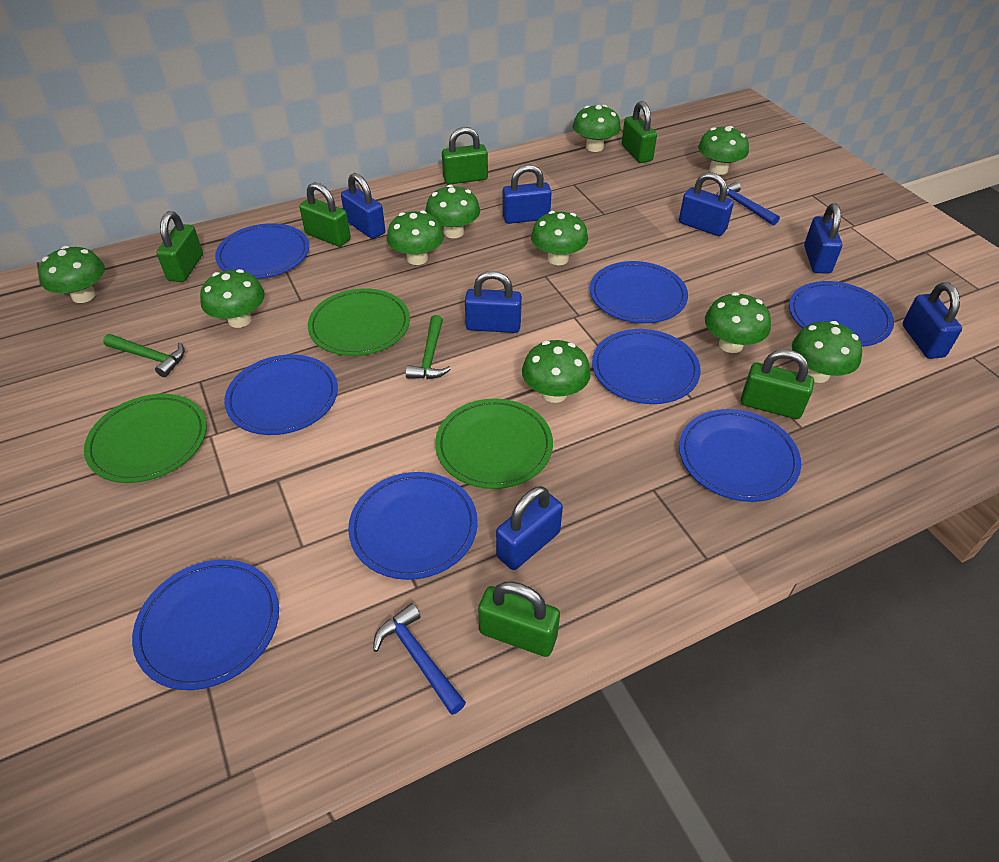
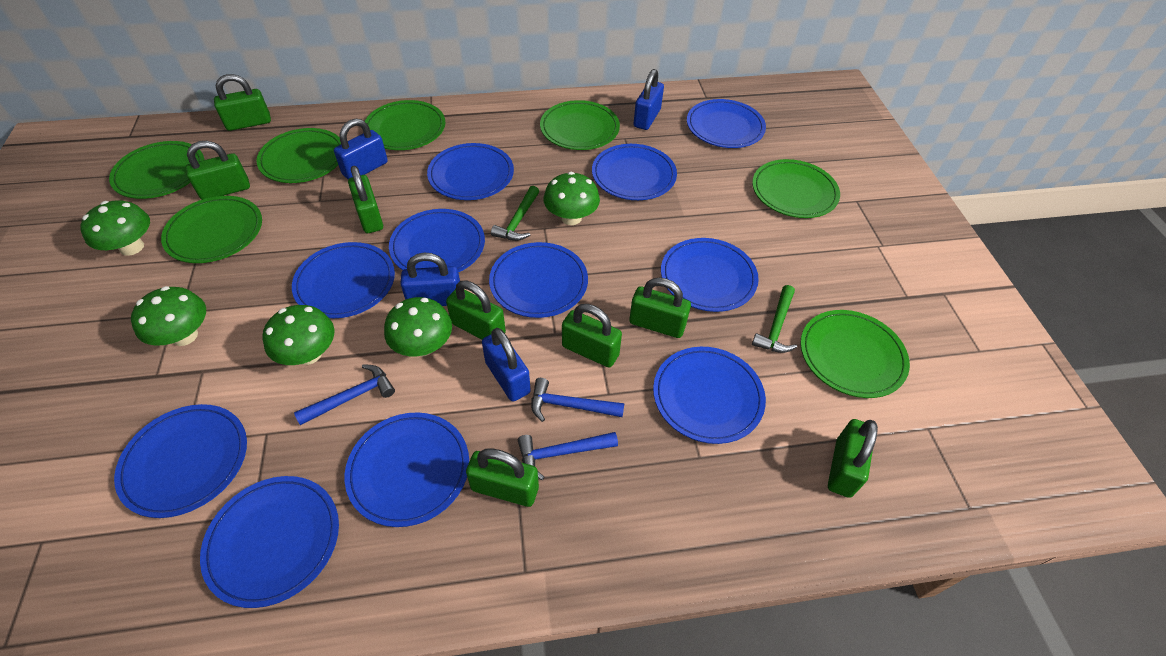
blue hammer: 2 -> 3
blue padlock: 7 -> 4
blue plate: 8 -> 11
green mushroom: 10 -> 5
green padlock: 6 -> 8
green plate: 3 -> 7

